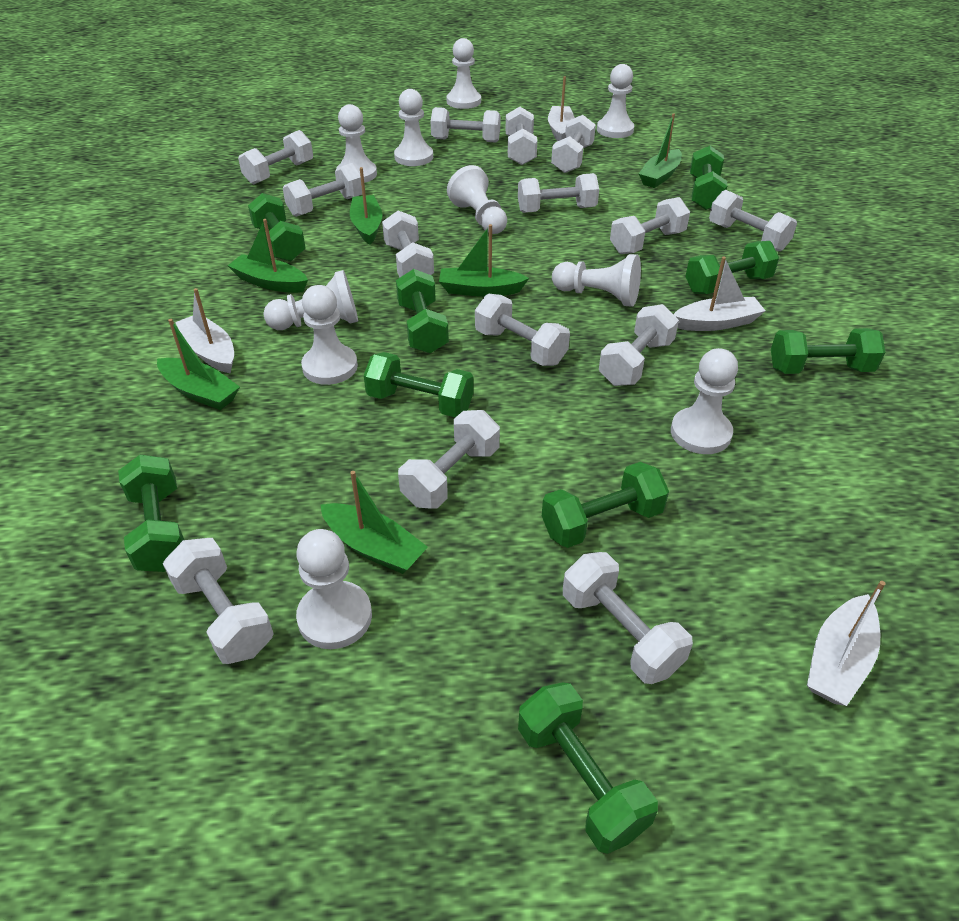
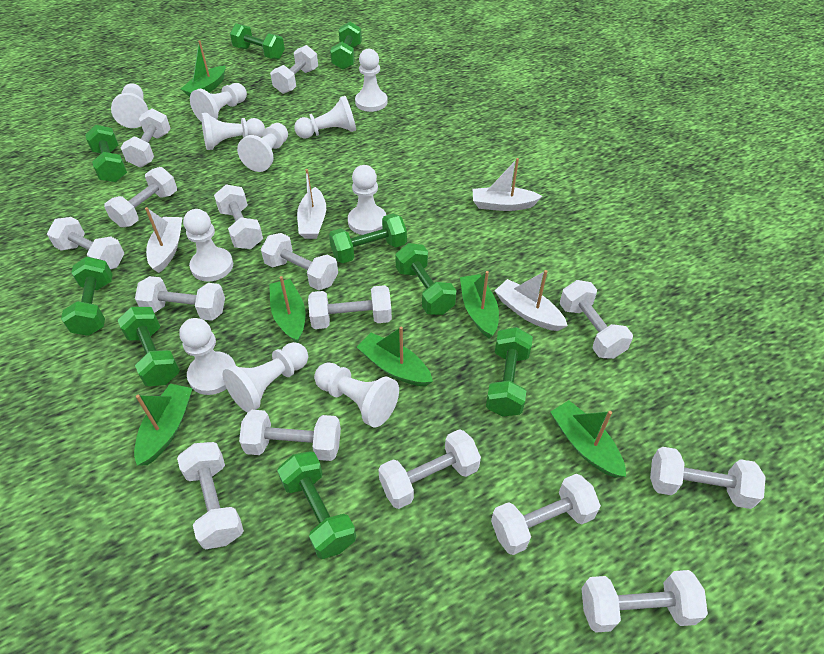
white dumbbell: 14 -> 15
white pawn: 10 -> 11

